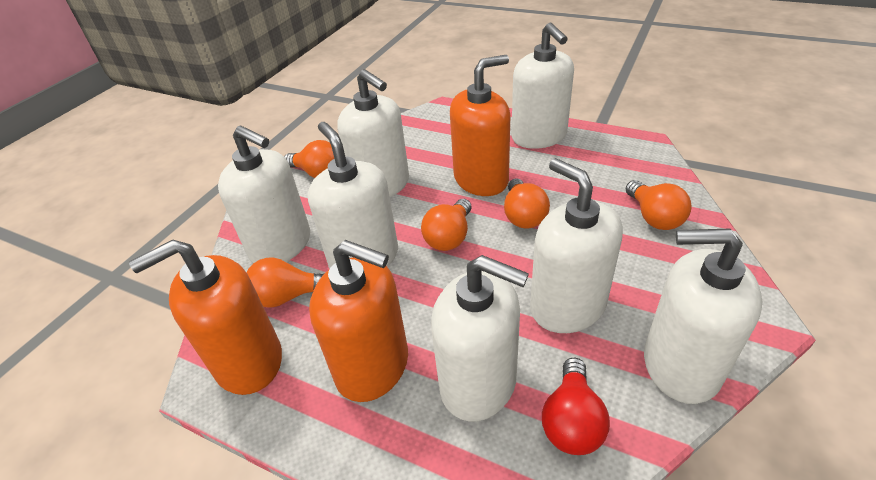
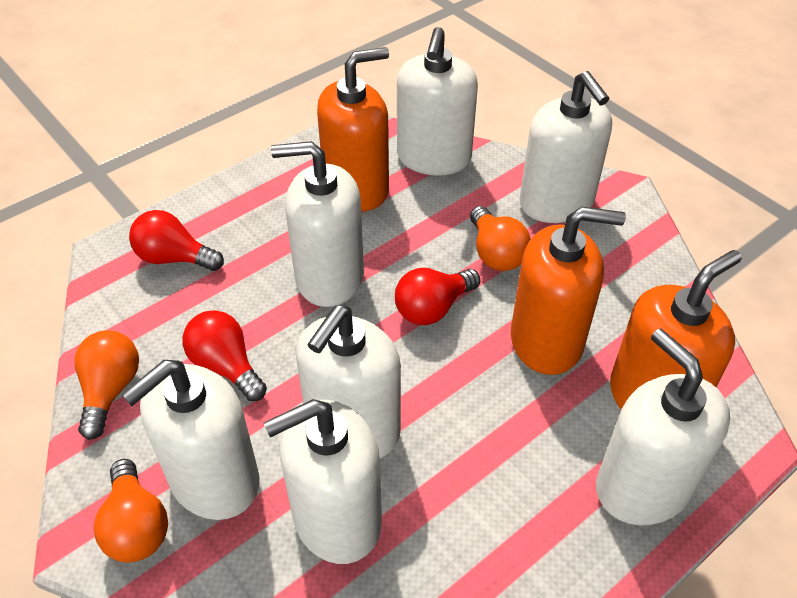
orange light bulb: 5 -> 3
red light bulb: 1 -> 3

